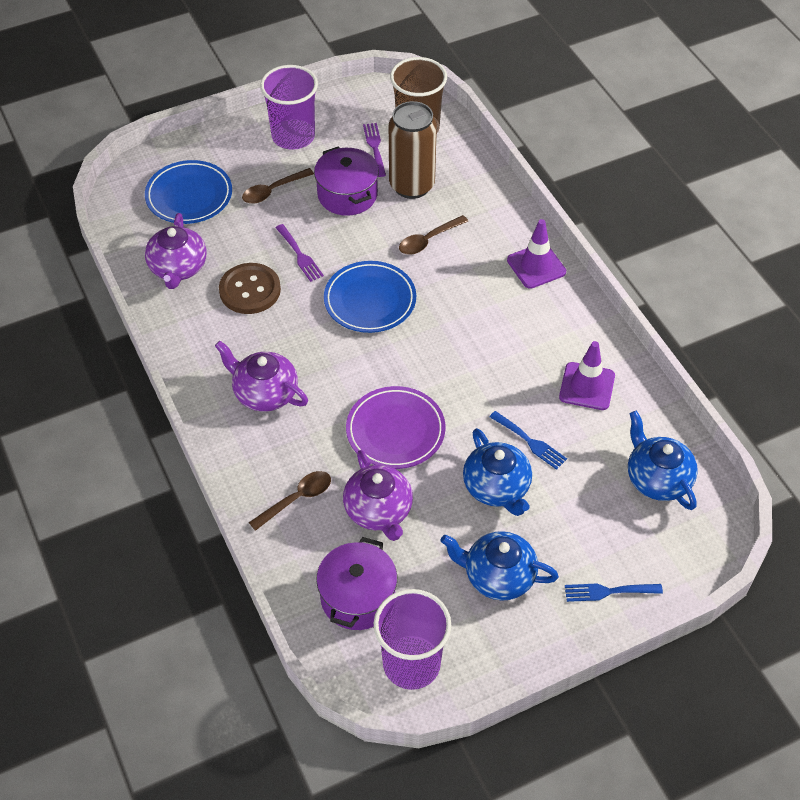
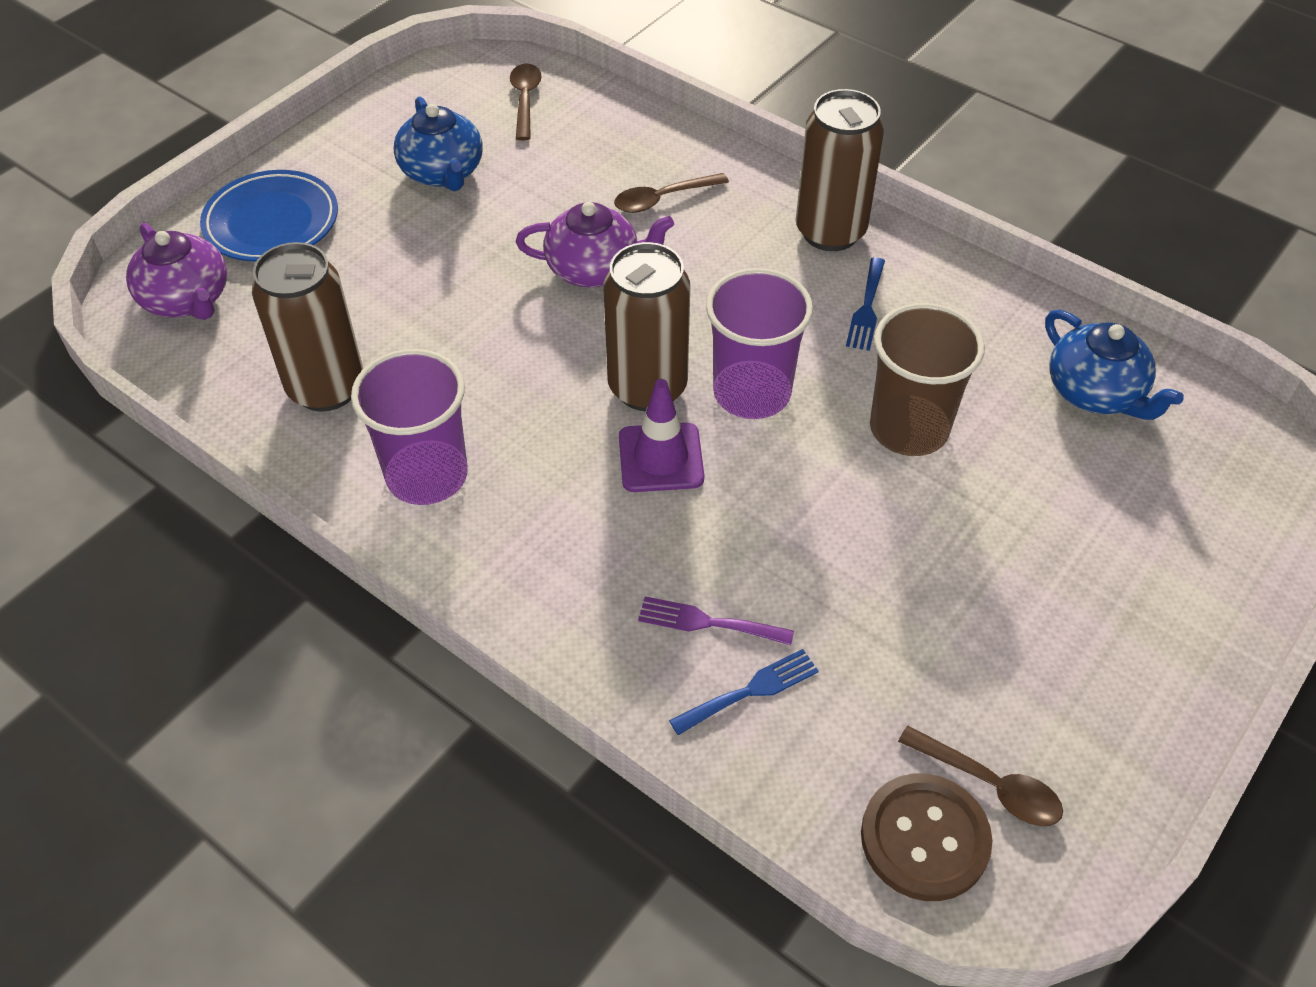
blue plate: 2 -> 1
blue teapot: 3 -> 2
brown can: 1 -> 3
purple fork: 2 -> 1
purple plate: 1 -> 0
purple pot: 2 -> 0
purple teapot: 3 -> 2
purple traffic cone: 2 -> 1

